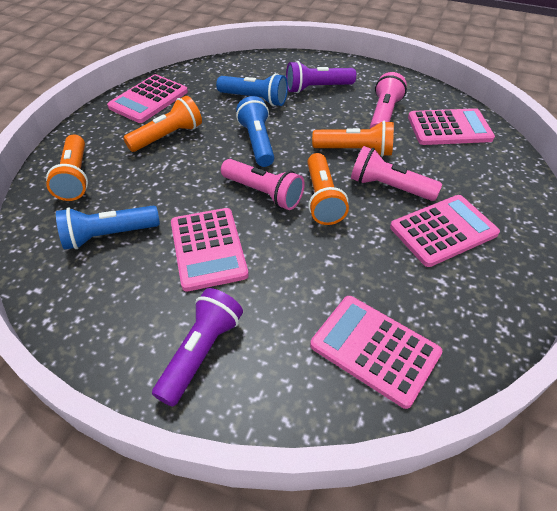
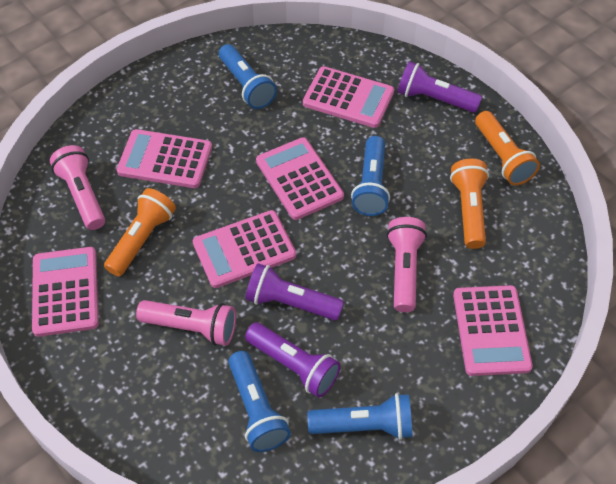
blue flashlight: 3 -> 4
orange flashlight: 4 -> 3
pink calculator: 5 -> 6
purple flashlight: 2 -> 3

